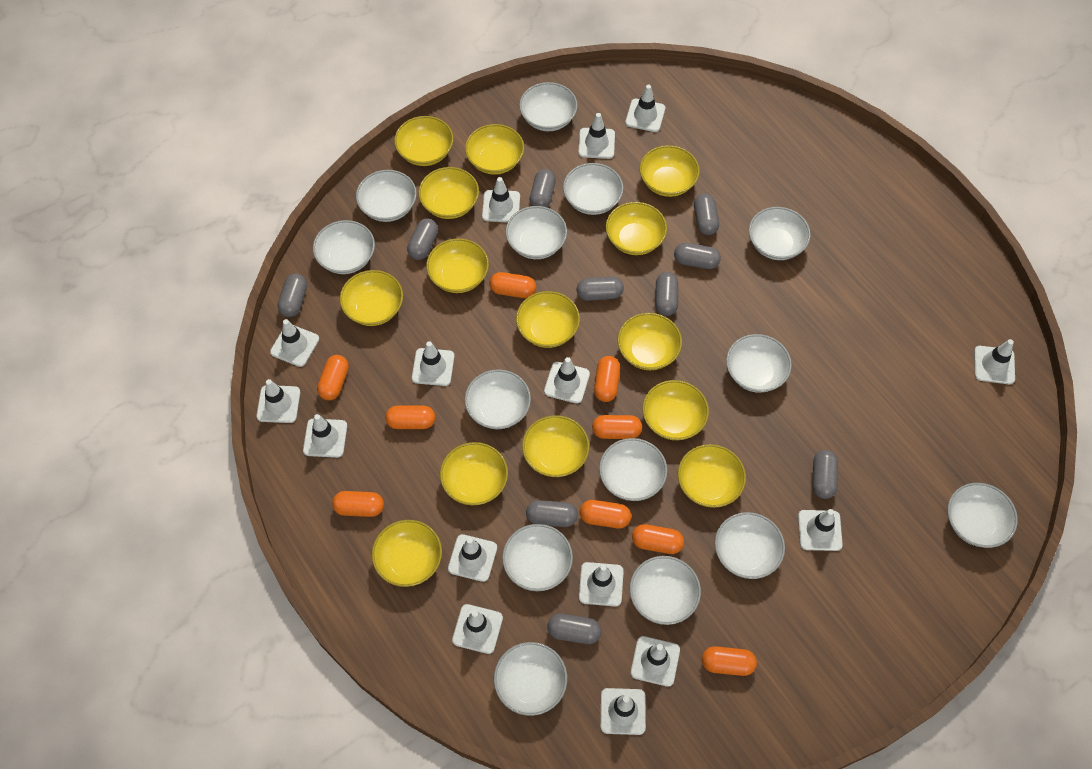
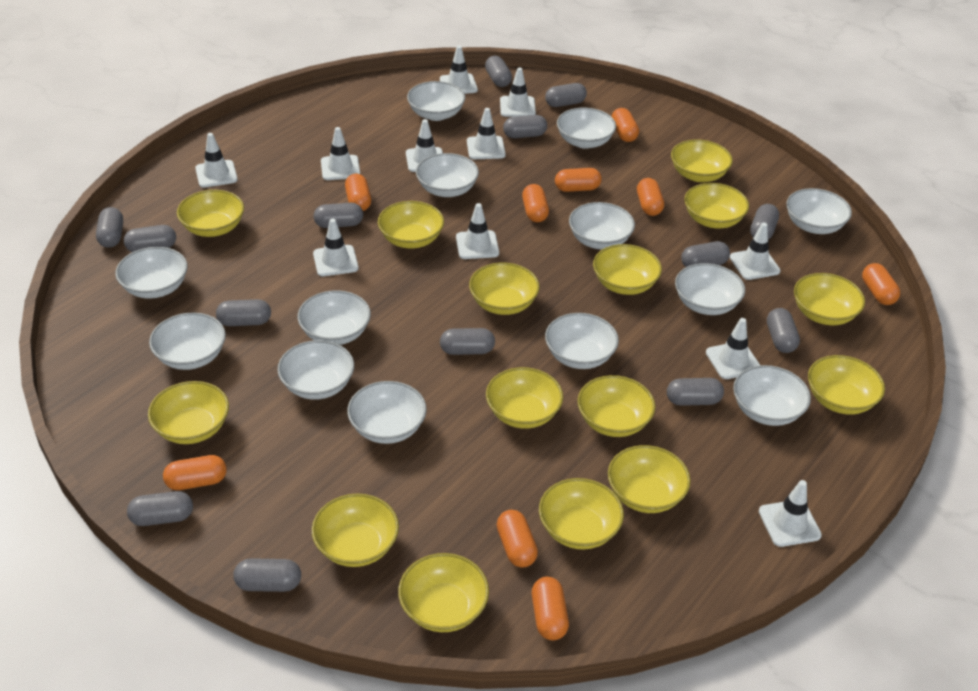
grey capsule: 10 -> 14
white bowl: 14 -> 13
white traffic cone: 15 -> 11
yellow bowl: 14 -> 15

